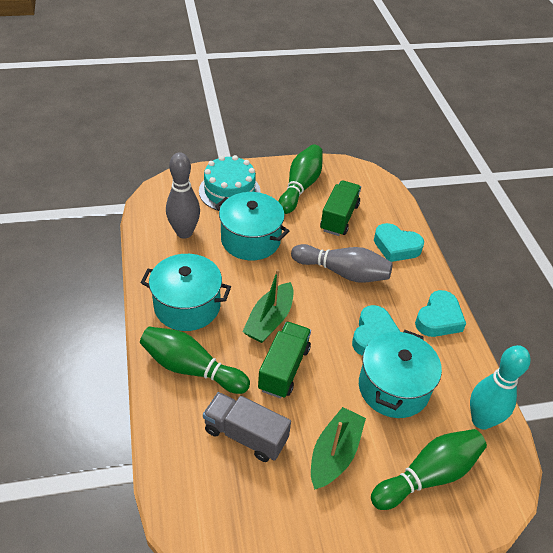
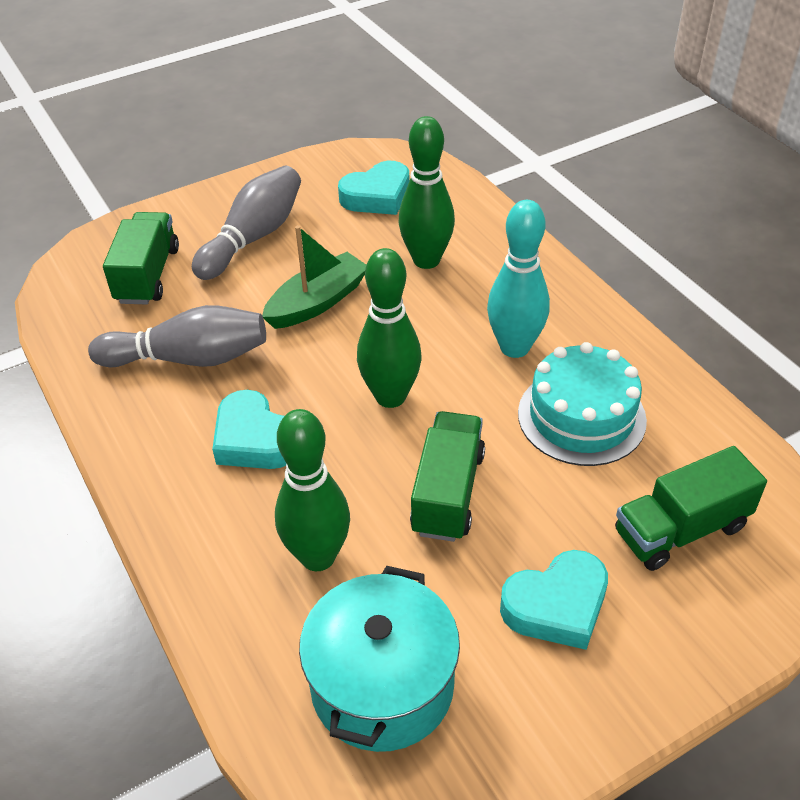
green boat: 2 -> 1
green truck: 2 -> 3
grey truck: 1 -> 0
turquoise pot: 3 -> 1

